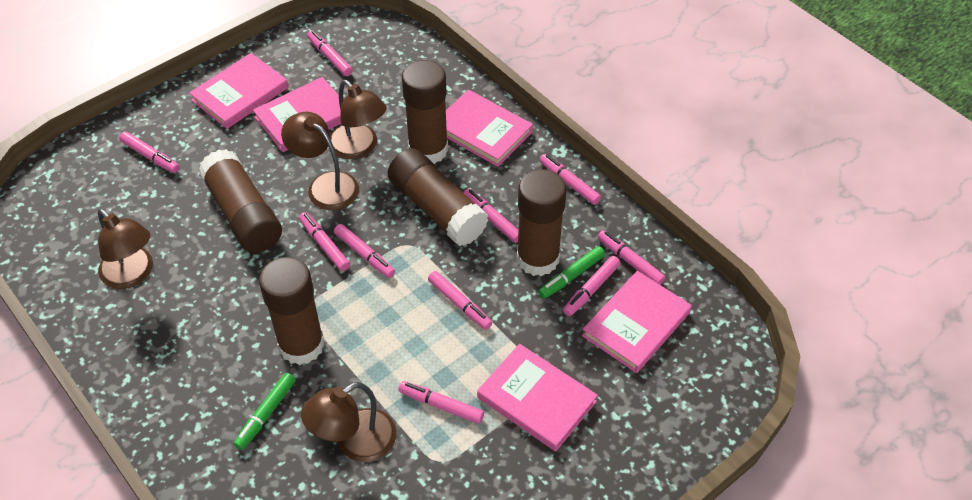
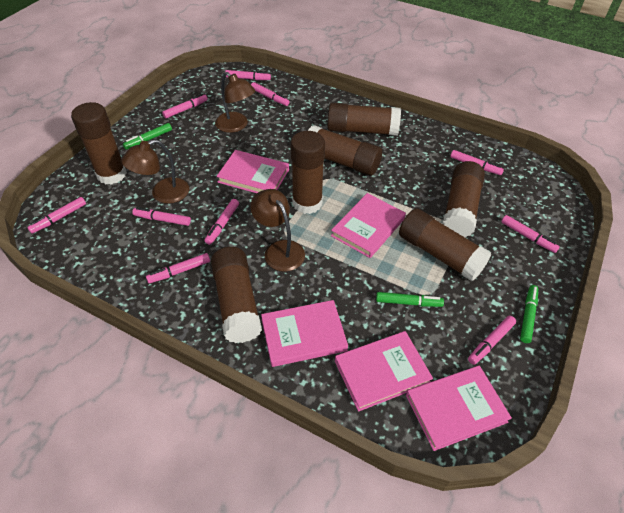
brown glue stick: 5 -> 7
brown lamp: 4 -> 3
green marker: 2 -> 3

